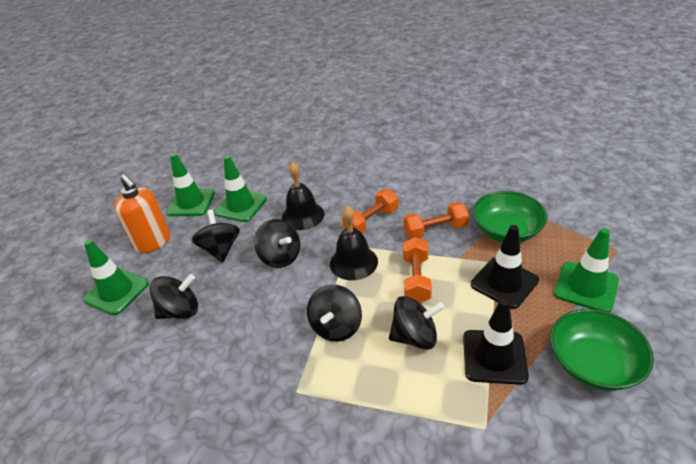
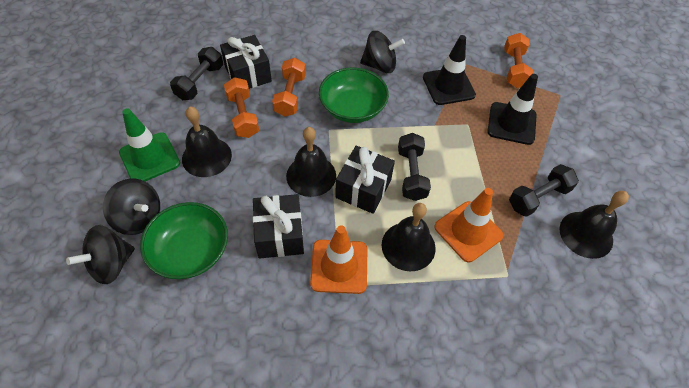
black bell: 2 -> 4
black dumbbell: 0 -> 3
black gift: 0 -> 3
black spinning top: 5 -> 3
green traffic cone: 4 -> 1
orange soap dispenser: 1 -> 0
orange traffic cone: 0 -> 2

